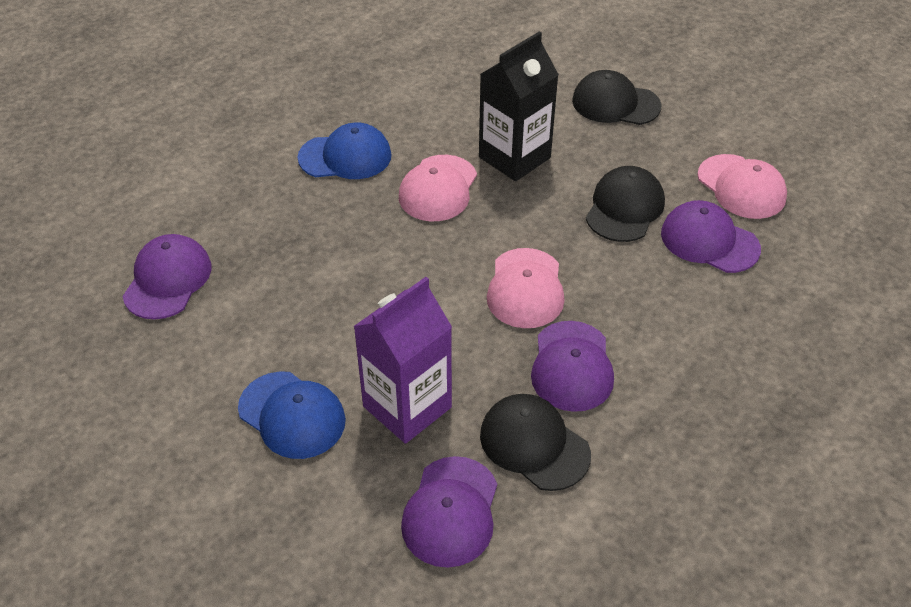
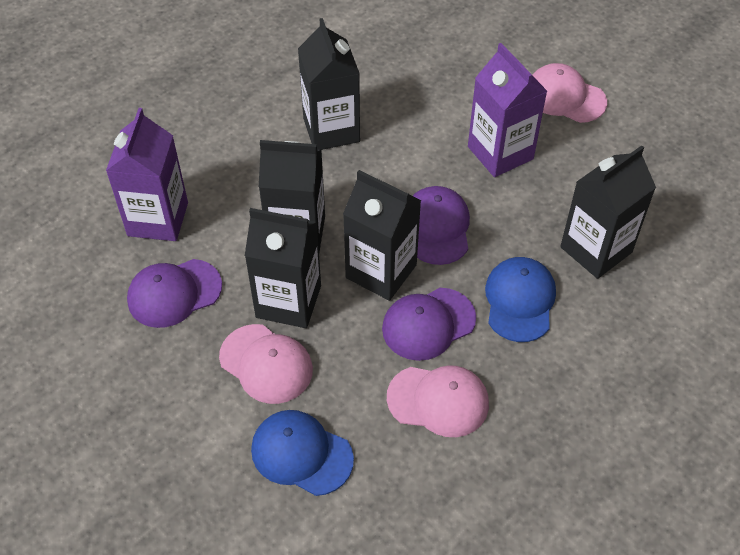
black cap: 3 -> 0
black carton: 1 -> 5
purple cap: 4 -> 3
purple carton: 1 -> 2

